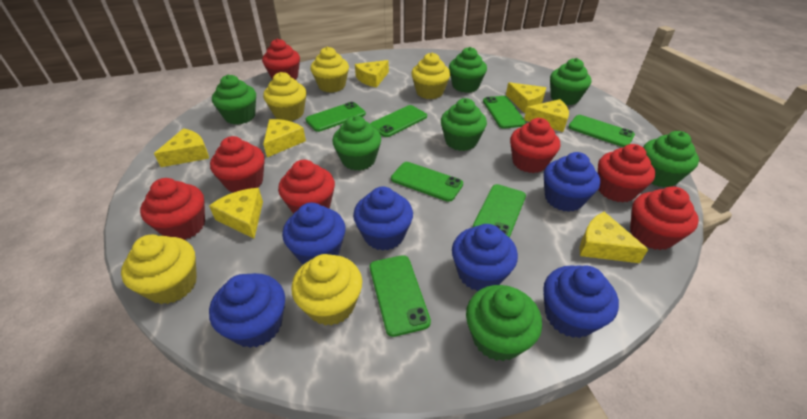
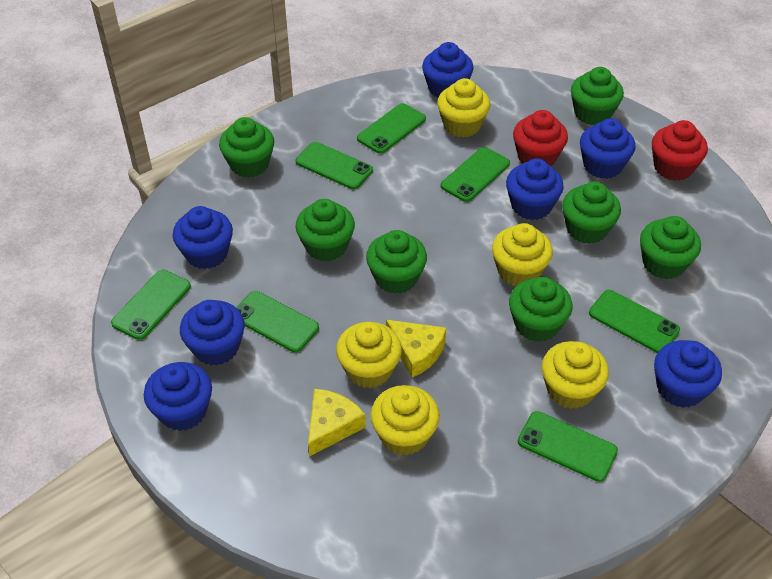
blue cupcake: 6 -> 7
red cupcake: 7 -> 2
yellow cheese: 7 -> 2

